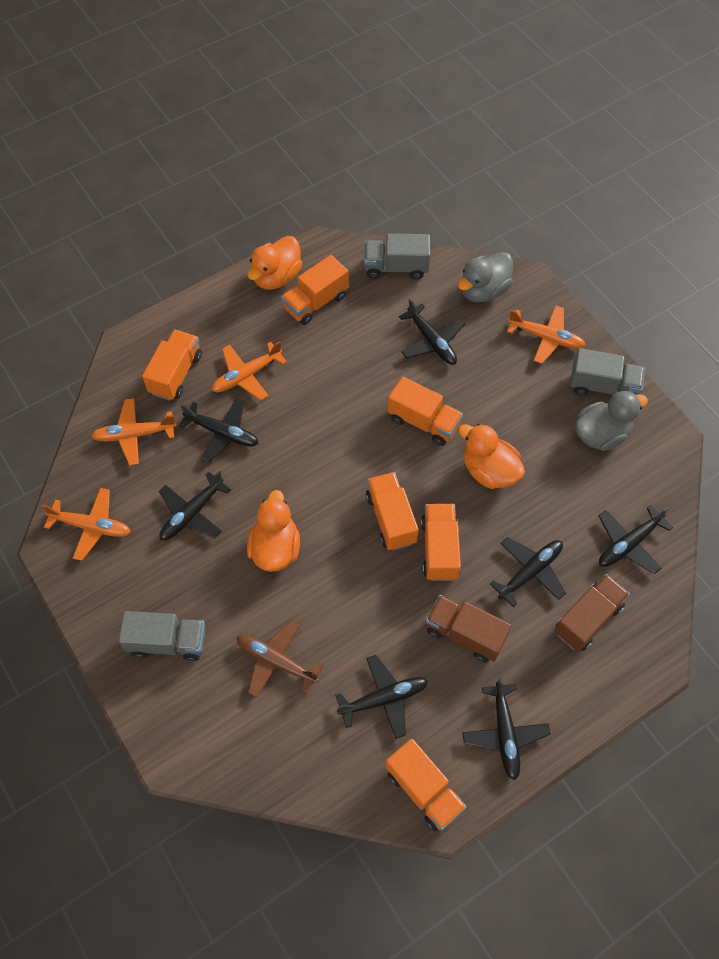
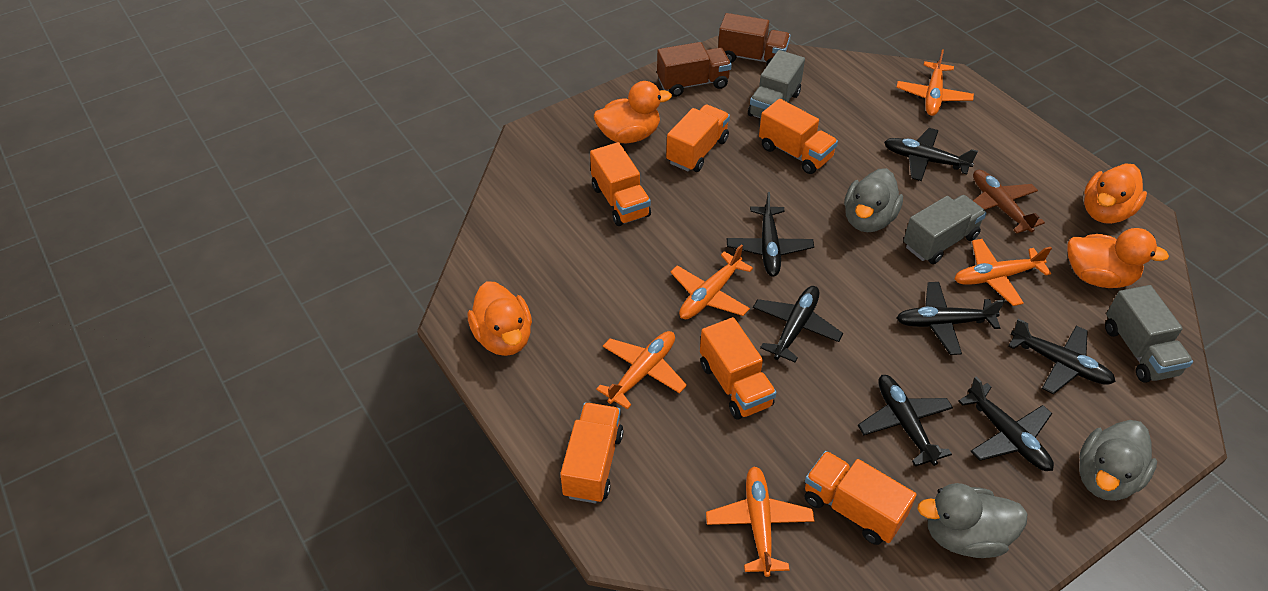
grey duck: 2 -> 3
orange duck: 3 -> 4
orange plane: 4 -> 5

